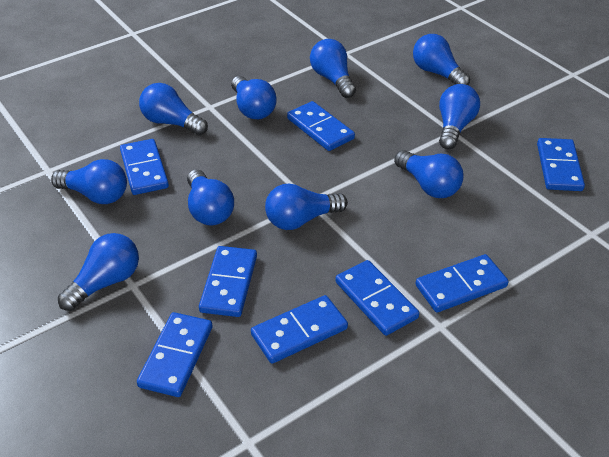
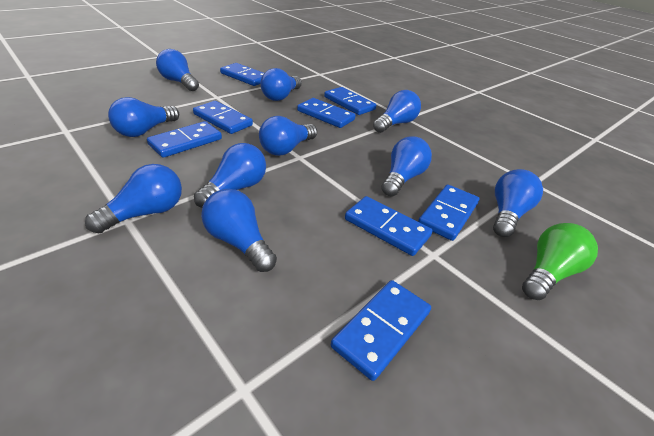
green light bulb: 0 -> 1

